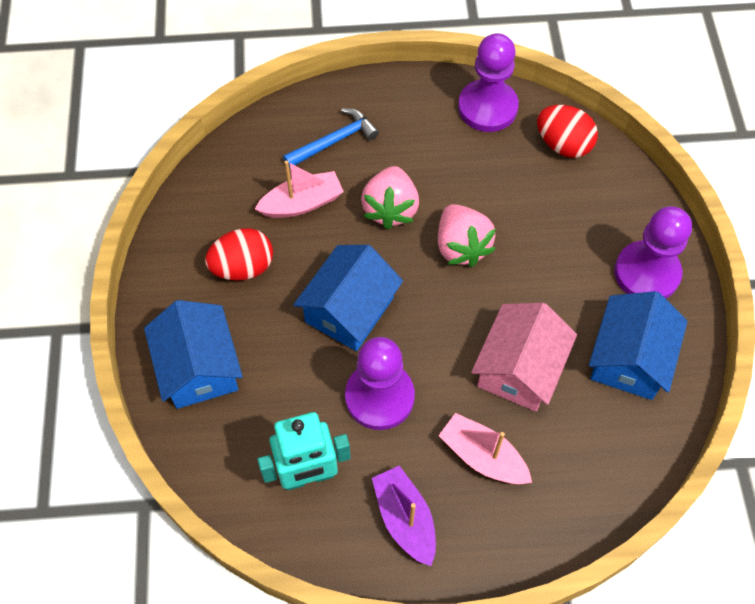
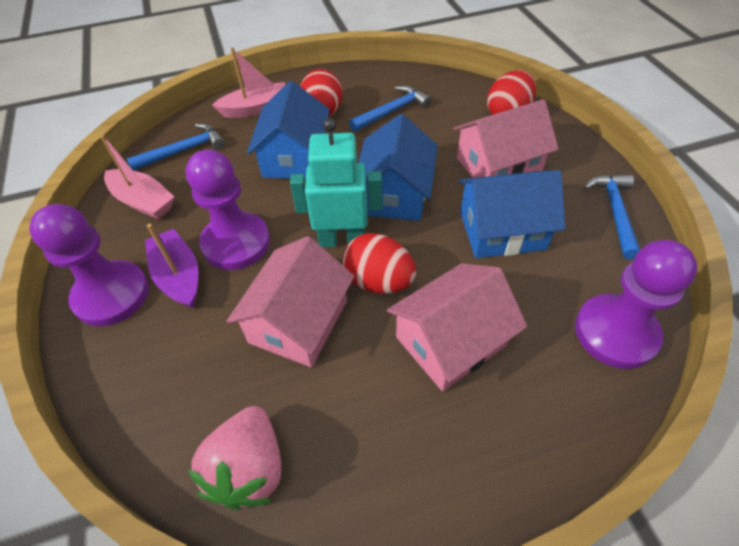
blue hammer: 1 -> 3
pink house: 1 -> 3
pink strawberry: 2 -> 1
red egg: 2 -> 3

